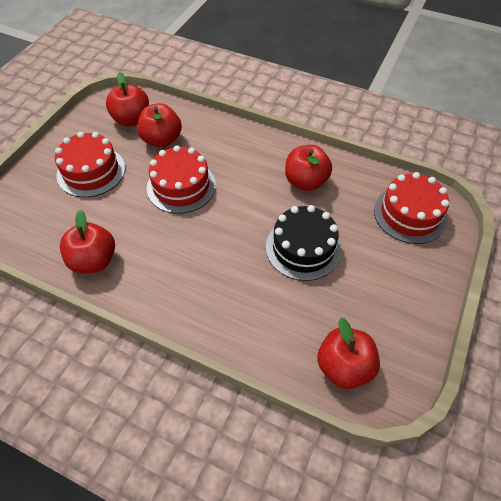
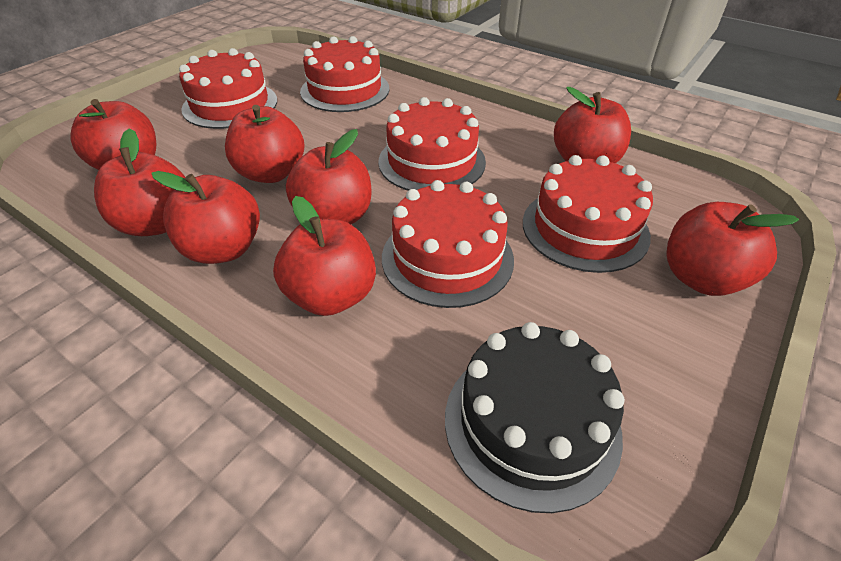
red apple: 5 -> 8
red cake: 3 -> 5

